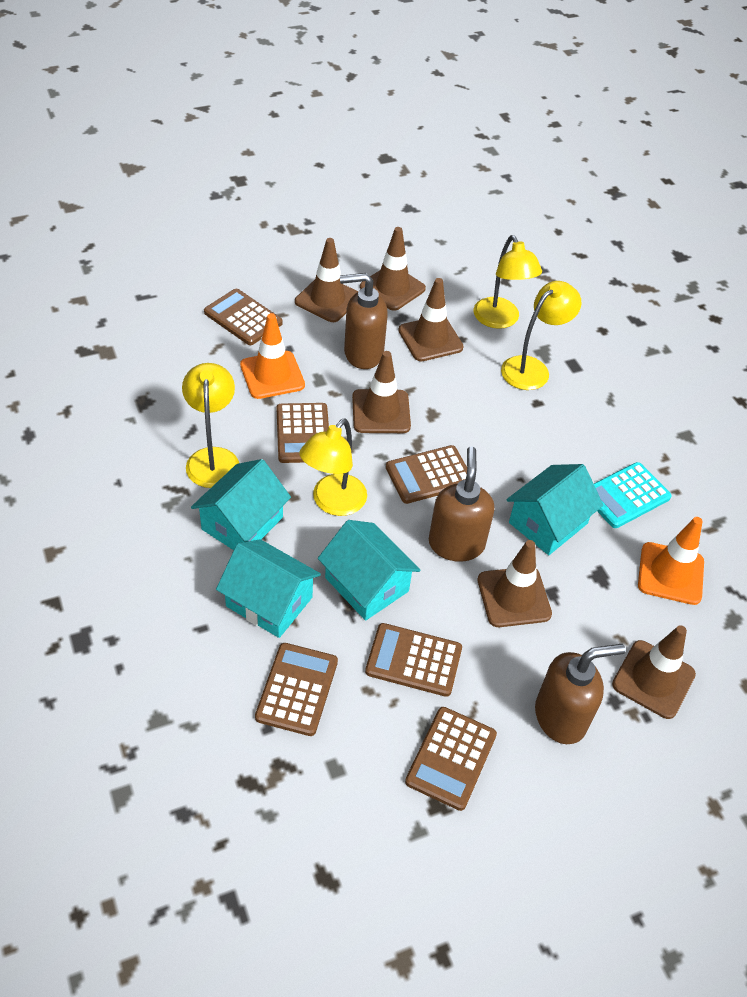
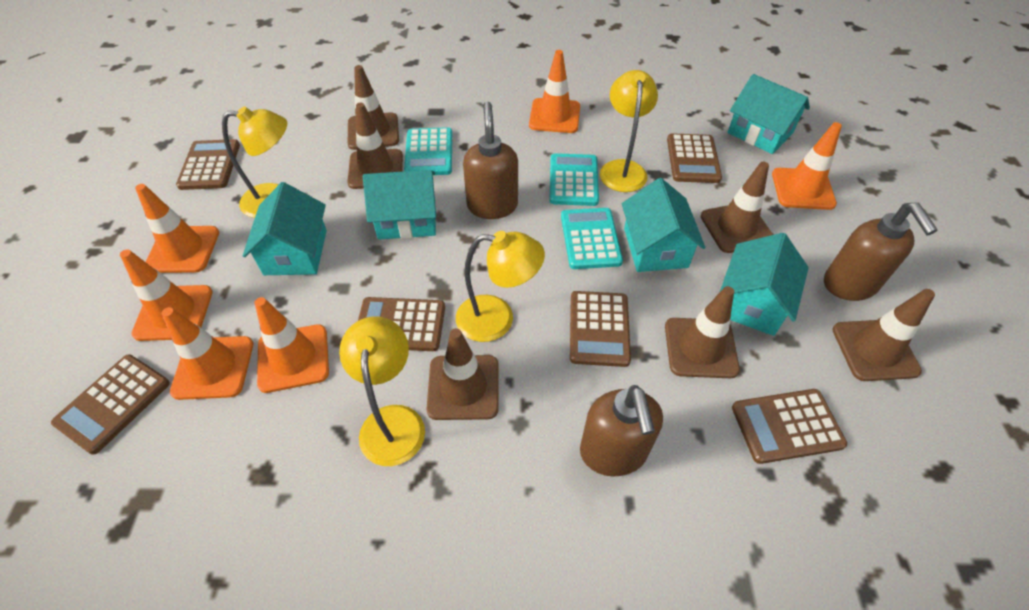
orange traffic cone: 2 -> 6
turquoise calculator: 1 -> 3
turquoise house: 4 -> 5

